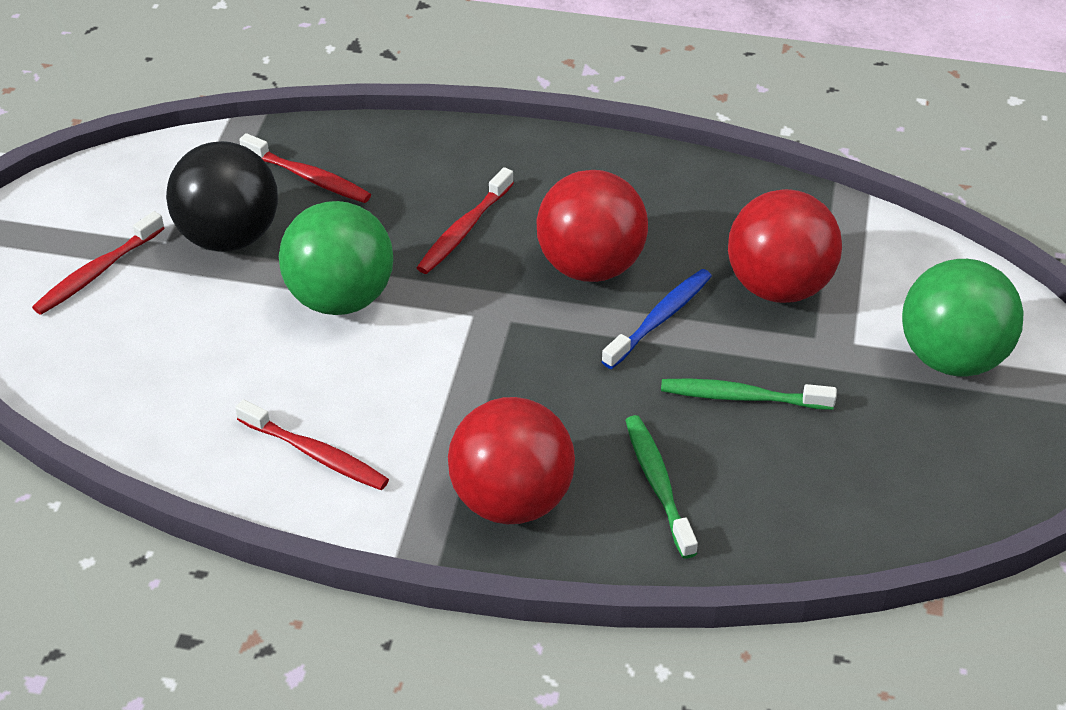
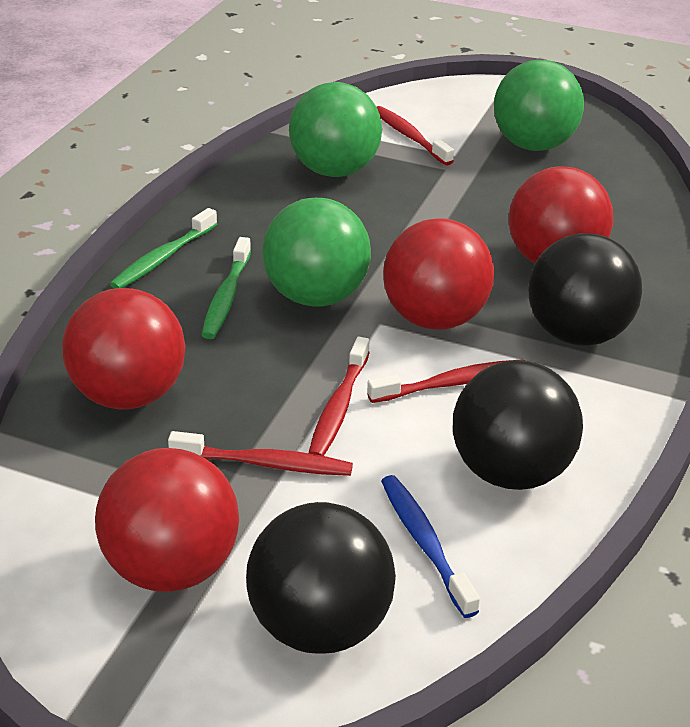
black ball: 1 -> 3
green ball: 2 -> 3
red ball: 3 -> 4

